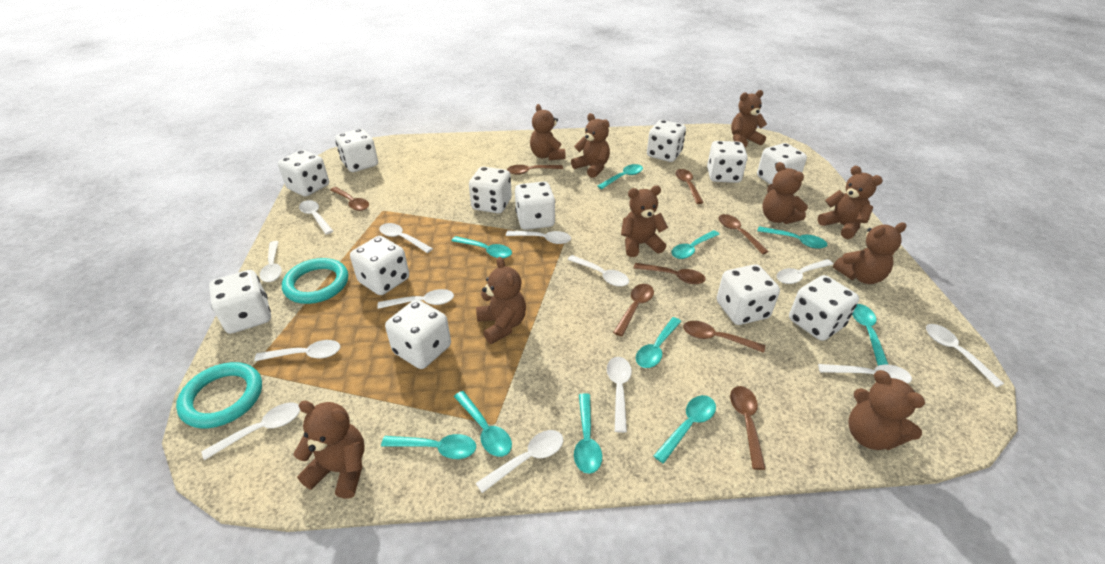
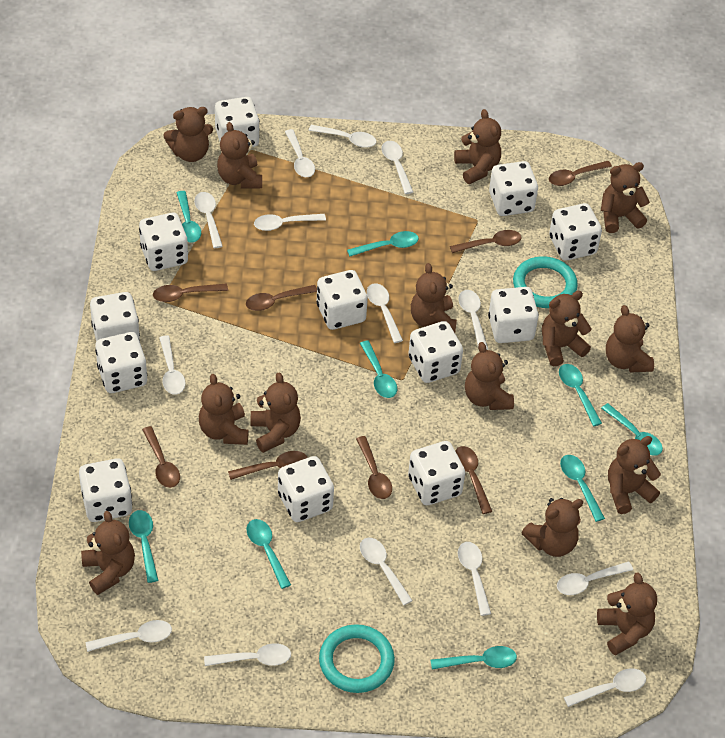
brown teddy bear: 10 -> 14
turquoise spoon: 10 -> 9
white spoon: 13 -> 14

